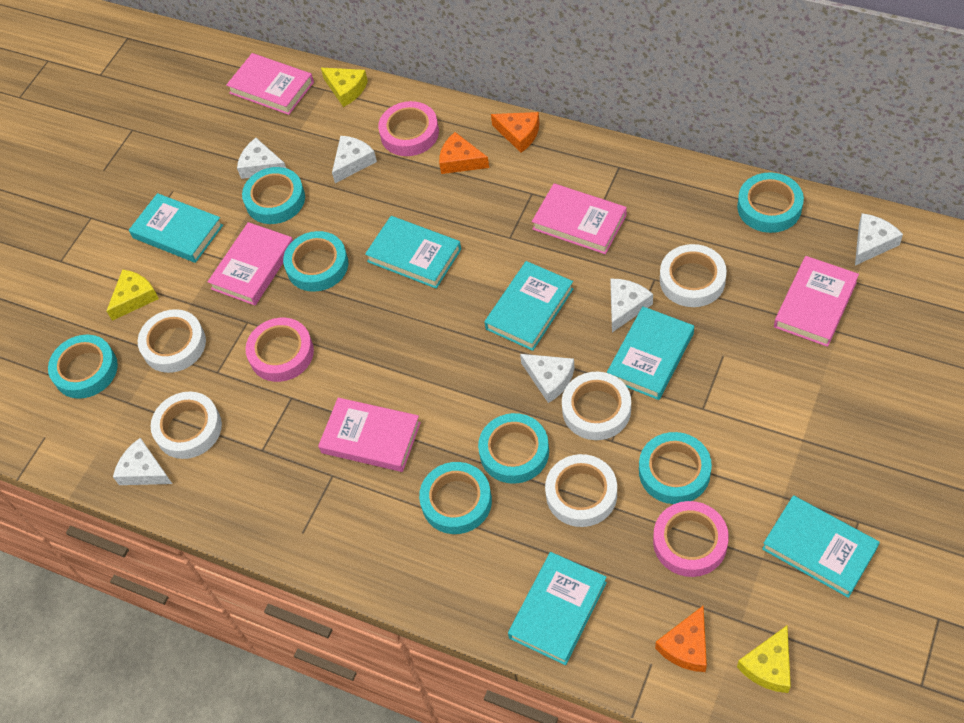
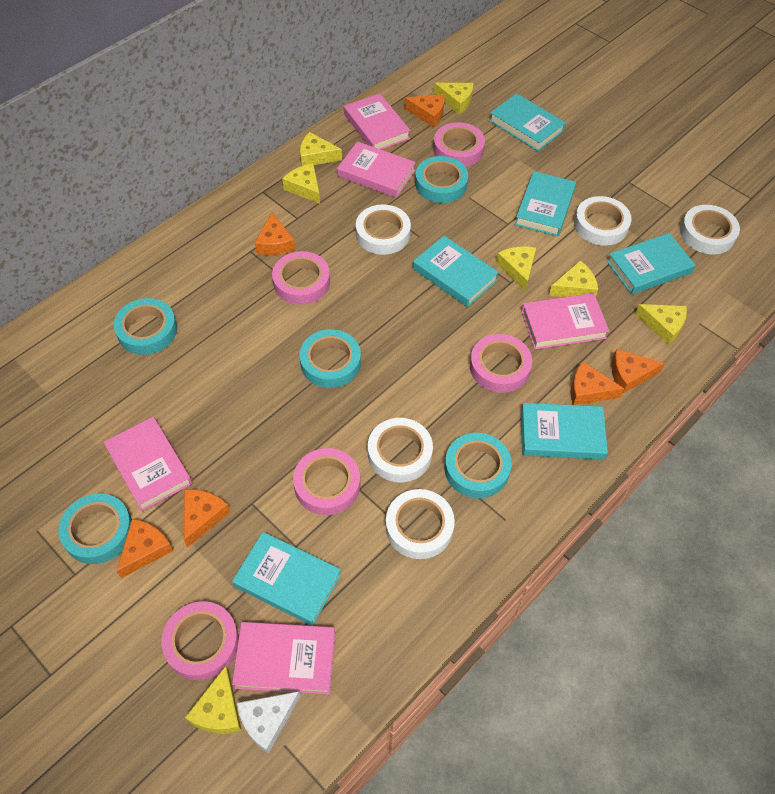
orange cheese: 3 -> 6
pink tape: 3 -> 5
turquoise tape: 7 -> 5
white cheese: 6 -> 1
yellow cheese: 3 -> 7

